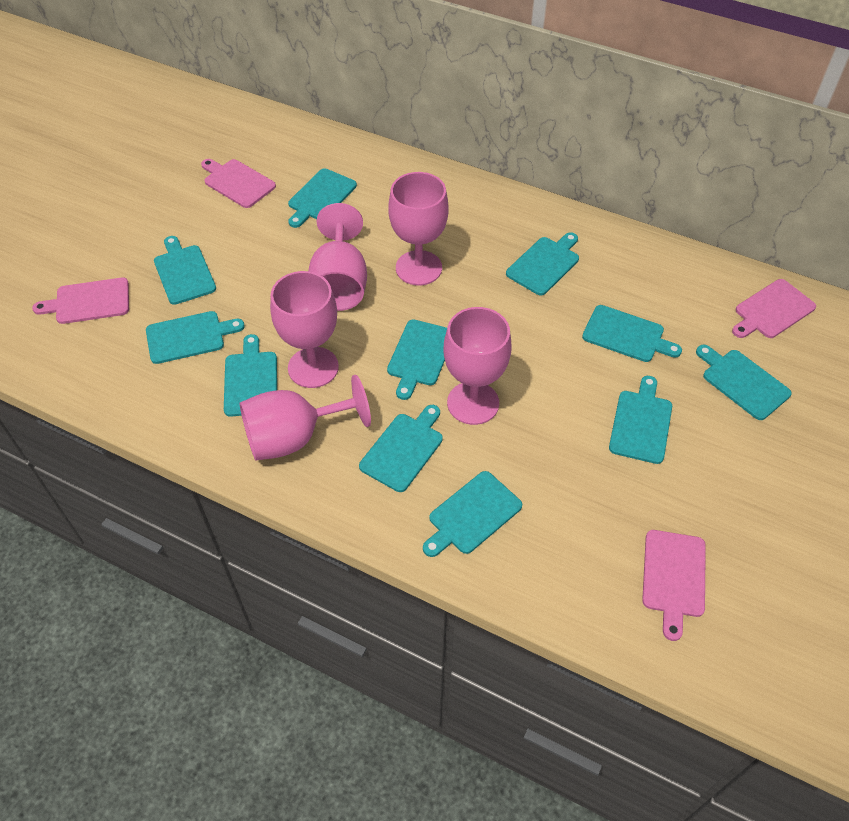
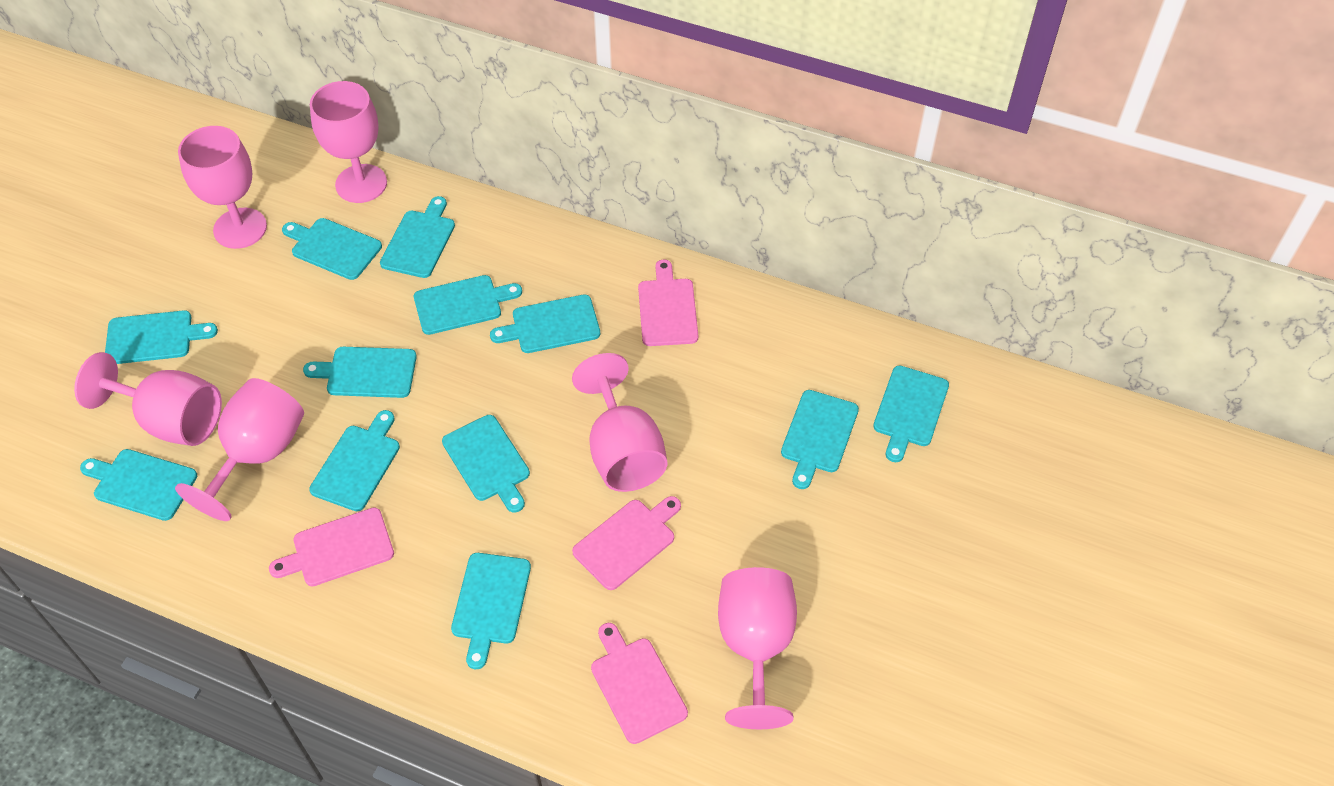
pink goblet: 5 -> 6
turquoise cutting board: 11 -> 12

